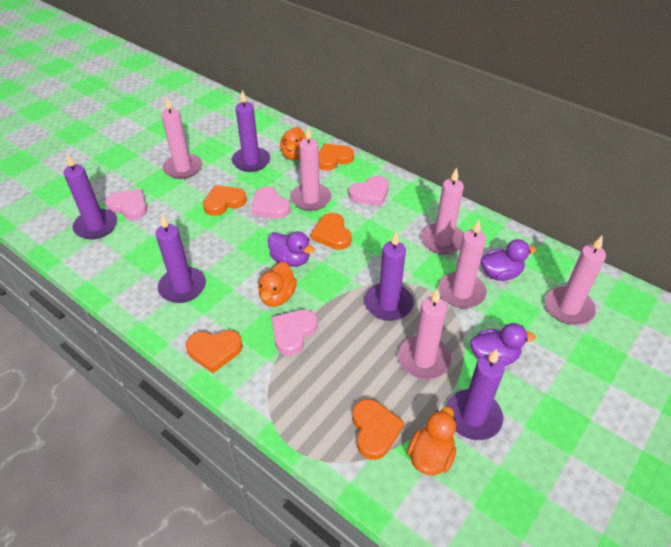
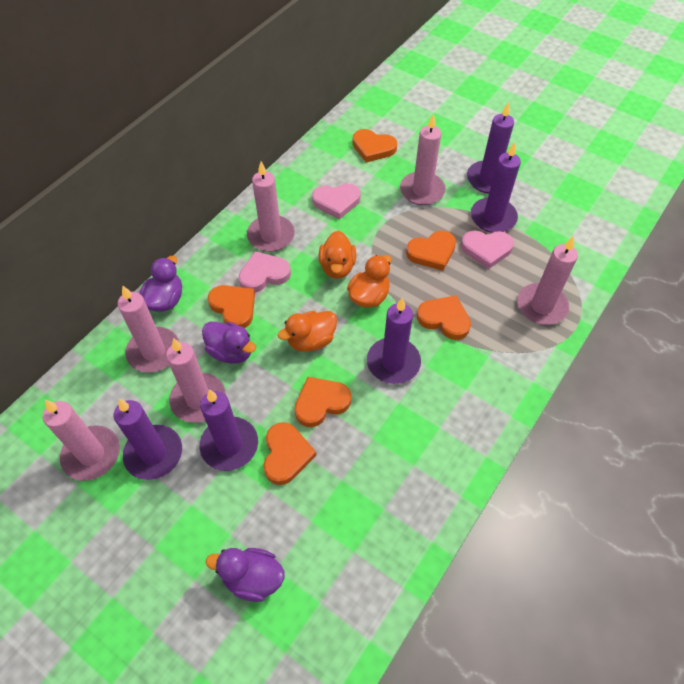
orange heart: 5 -> 6
pink heart: 4 -> 3

